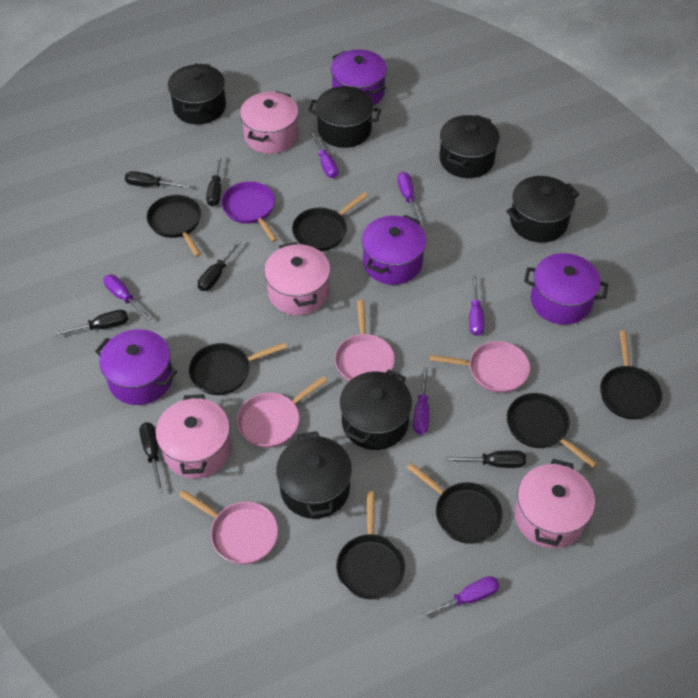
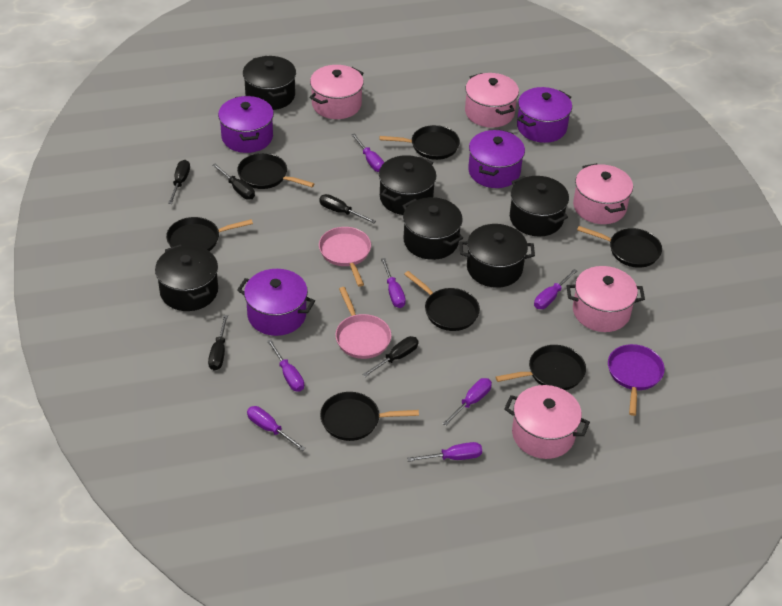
black screwdriver: 6 -> 5
pink pan: 4 -> 2
pink pot: 4 -> 5
purple screwdriver: 6 -> 7

